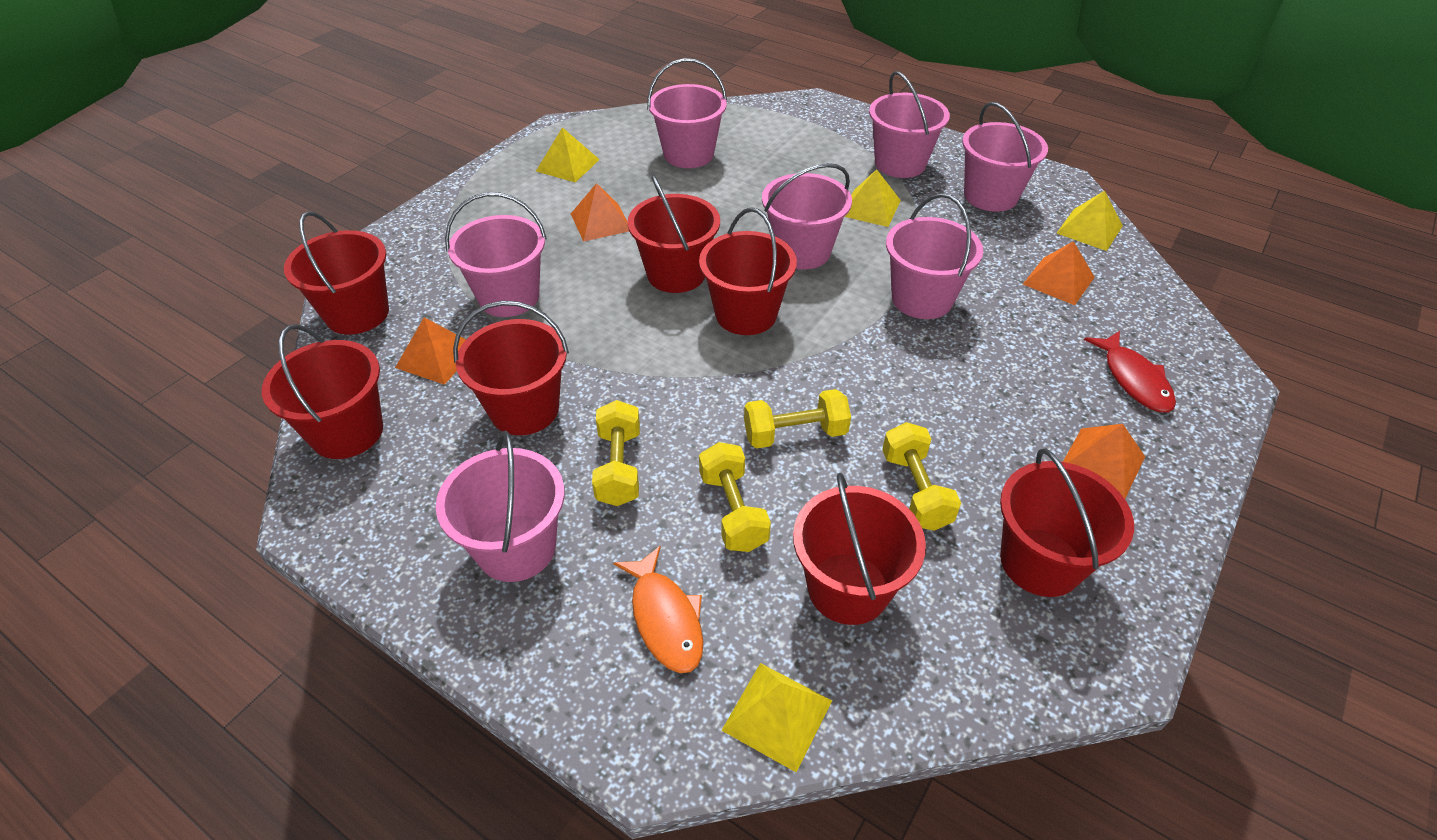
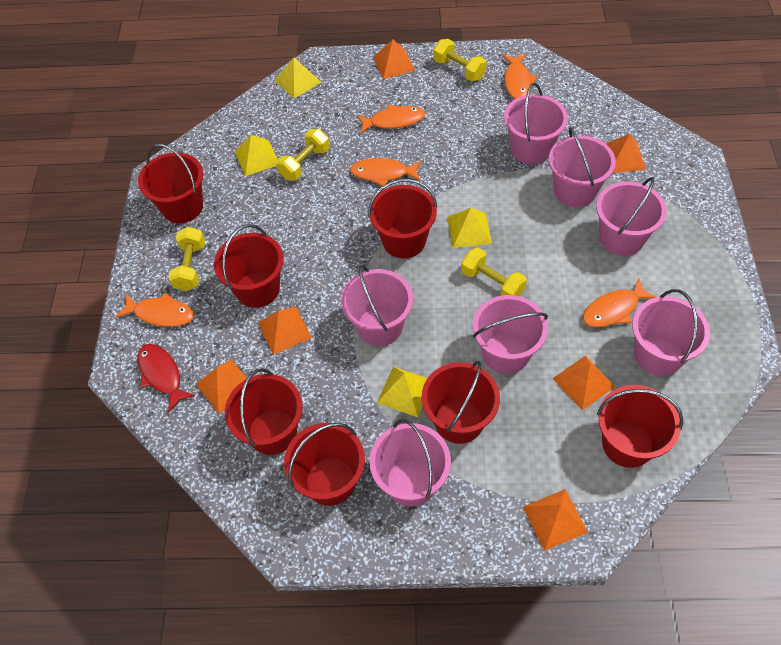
orange fish: 1 -> 5
orange pyramid: 4 -> 6

